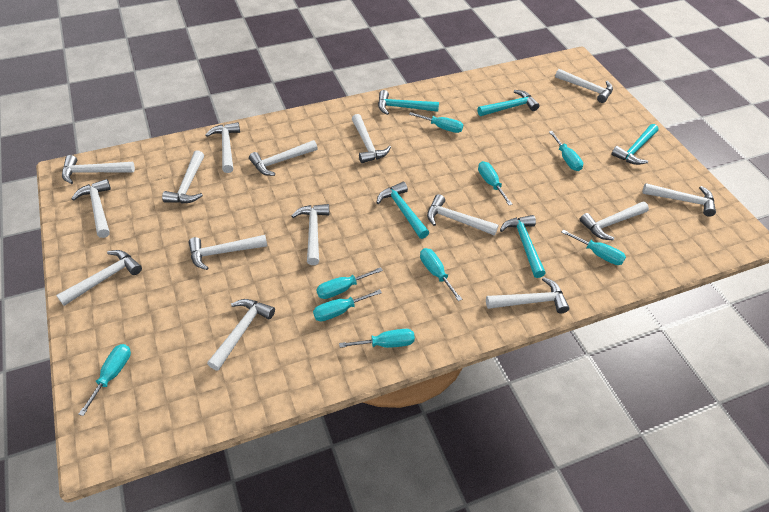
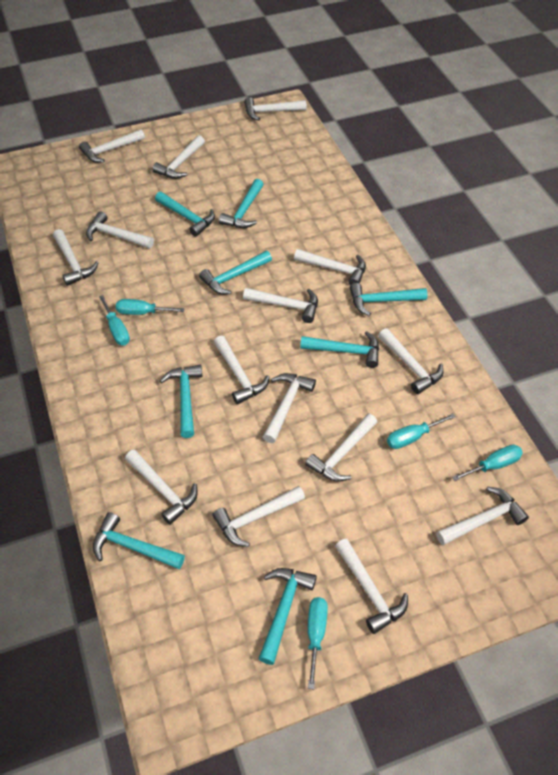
turquoise hammer: 5 -> 8
turquoise screwdriver: 9 -> 5

